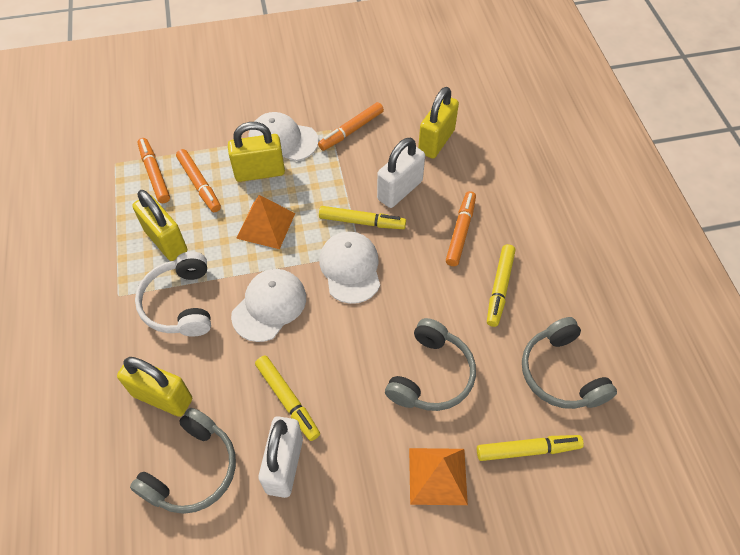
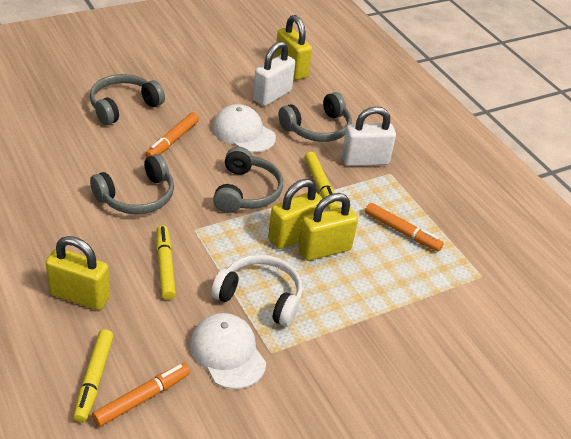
grey headphones: 3 -> 4
orange marker: 4 -> 3
orange pyramid: 2 -> 0
white cap: 3 -> 2
yellow marker: 4 -> 3

